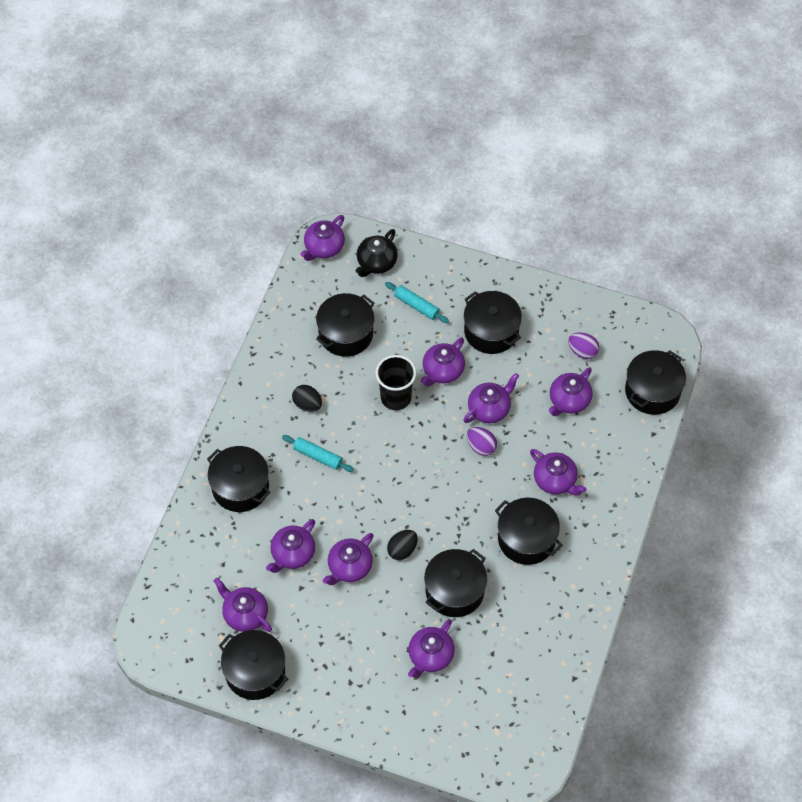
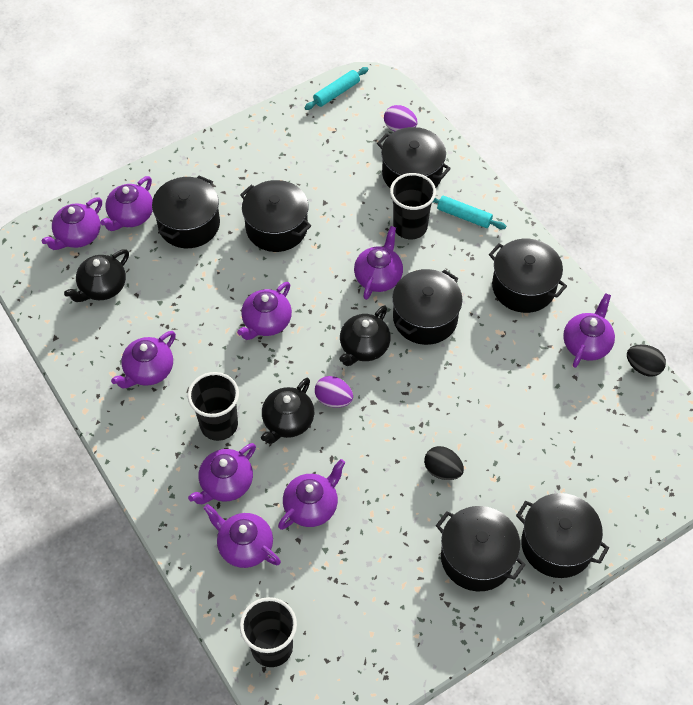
black cup: 1 -> 3
black teapot: 1 -> 3

